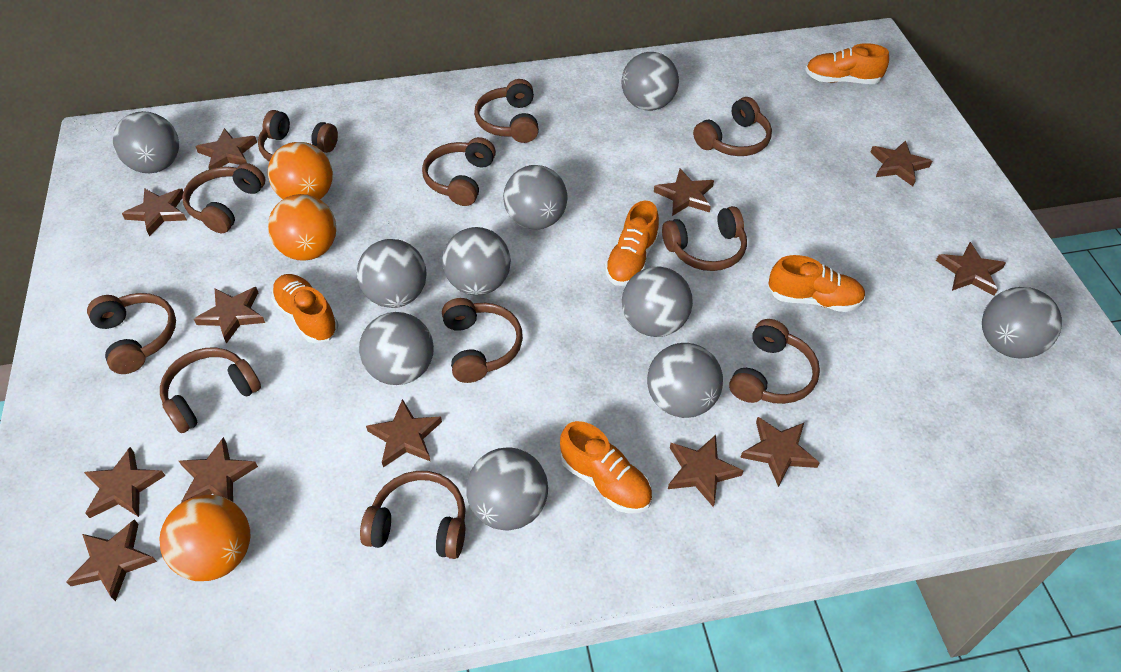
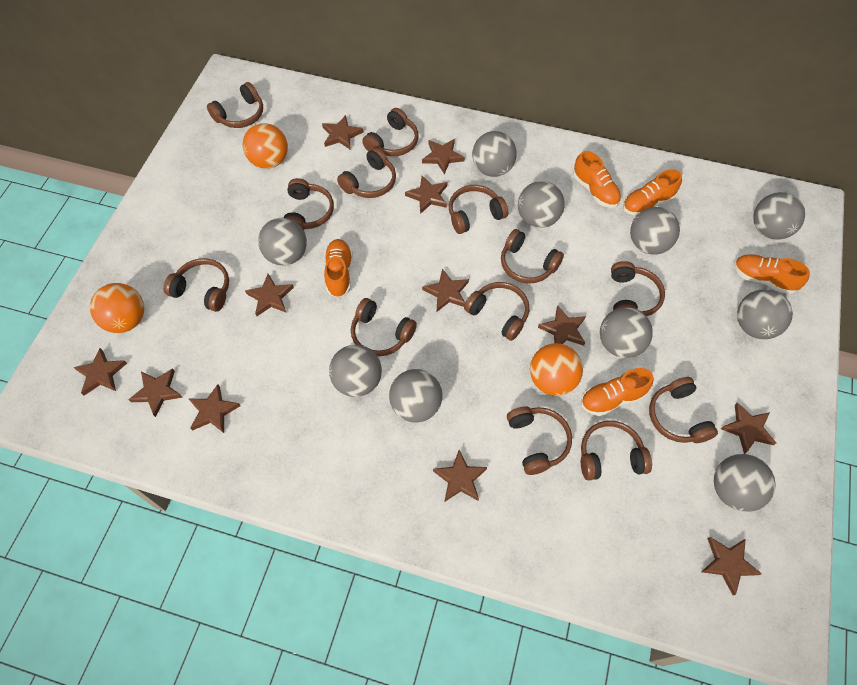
brown headphones: 11 -> 13

